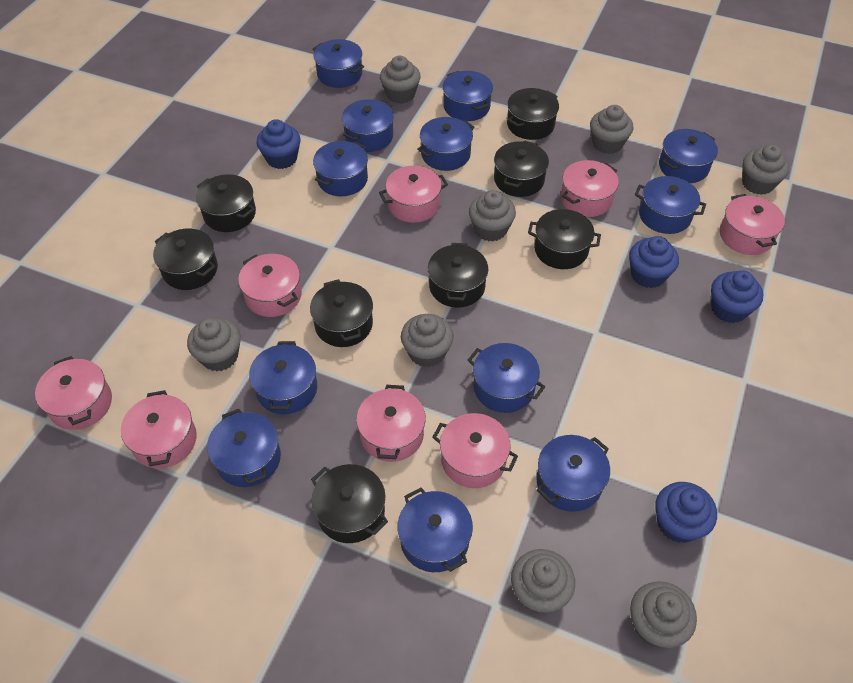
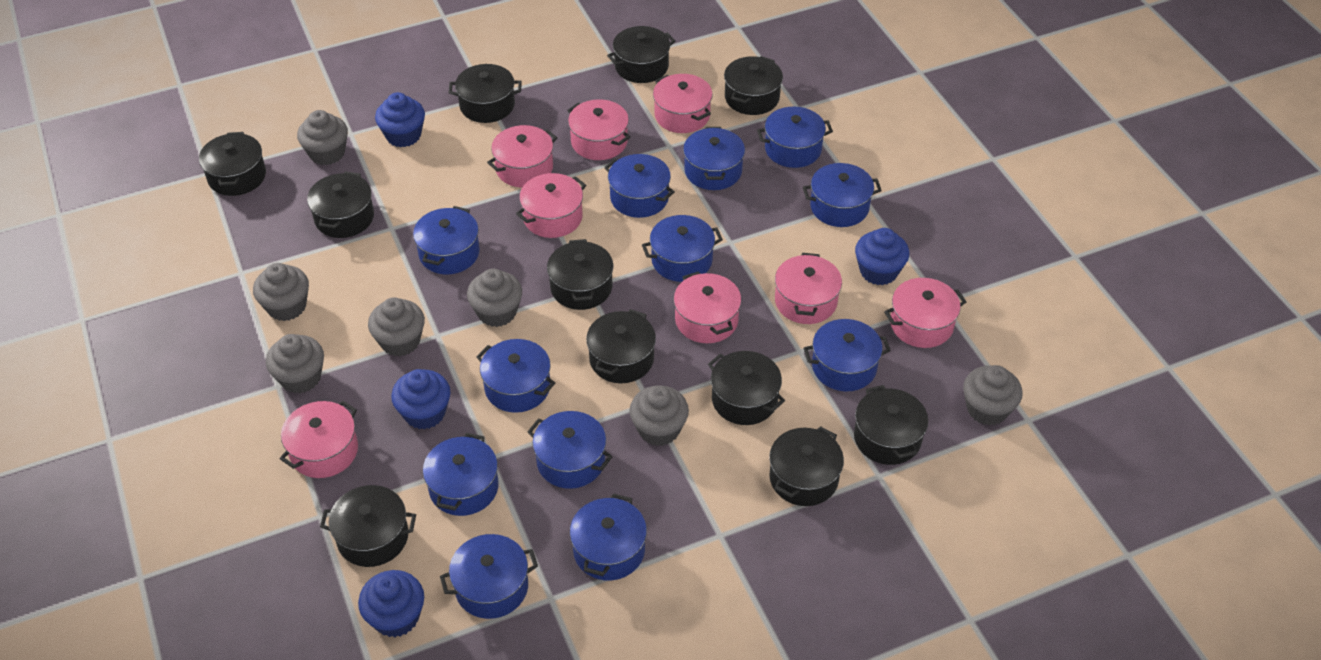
black pot: 8 -> 11
grey cupcake: 8 -> 7

